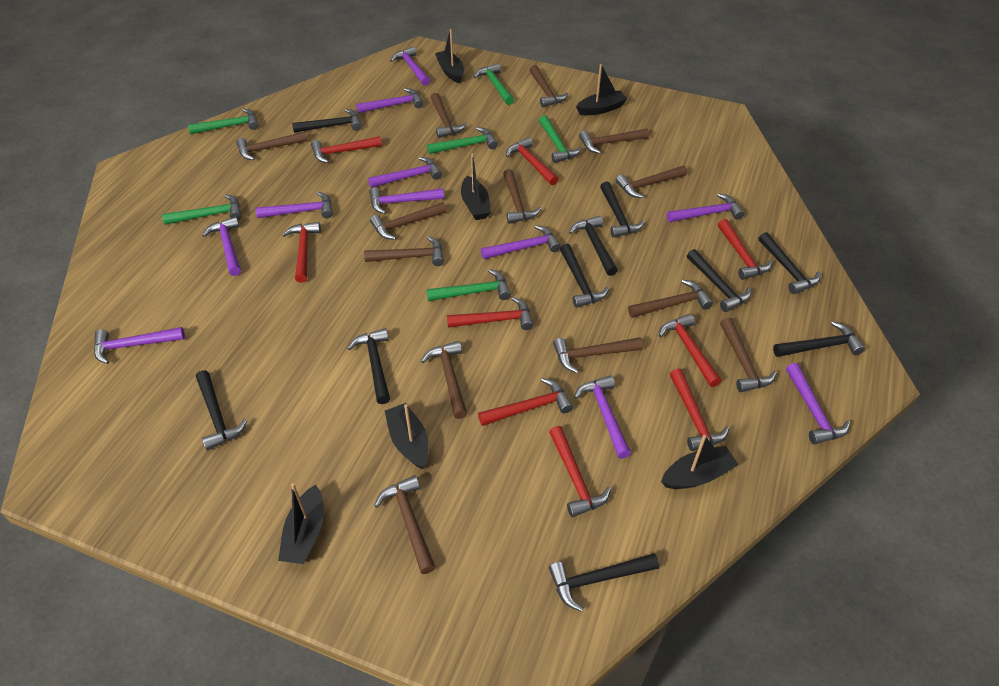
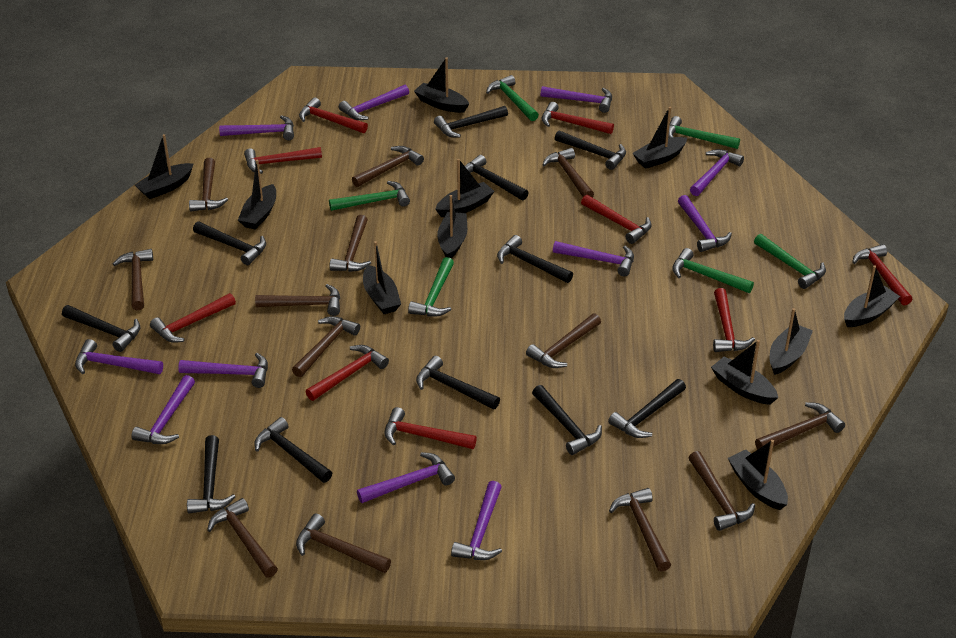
black boat: 6 -> 11
black hammer: 10 -> 11

